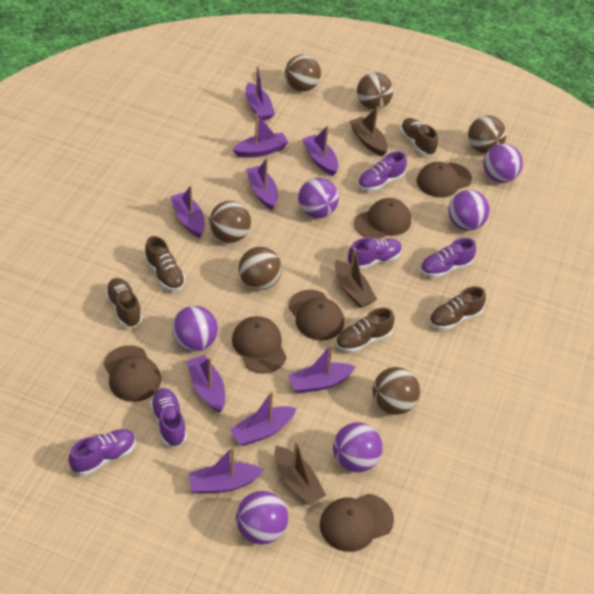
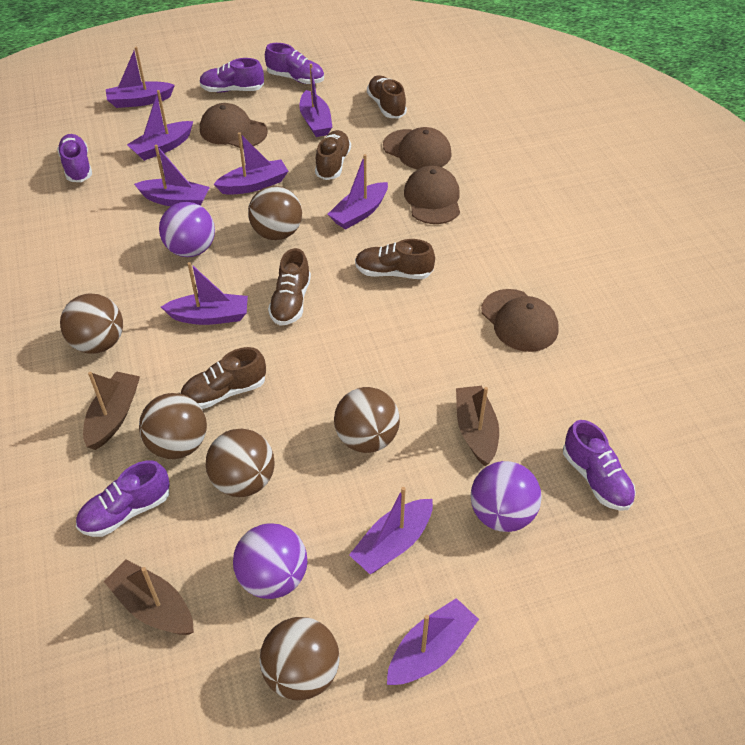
brown cap: 6 -> 4
purple ball: 6 -> 3

